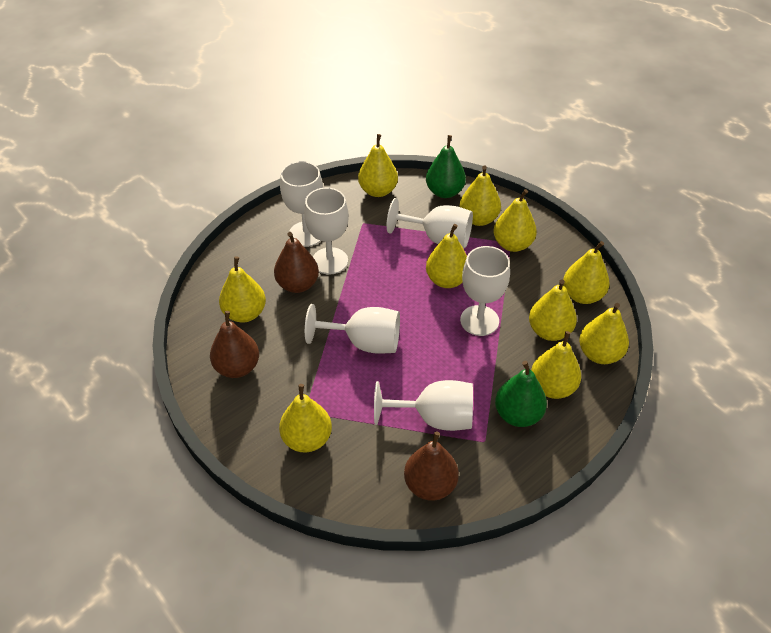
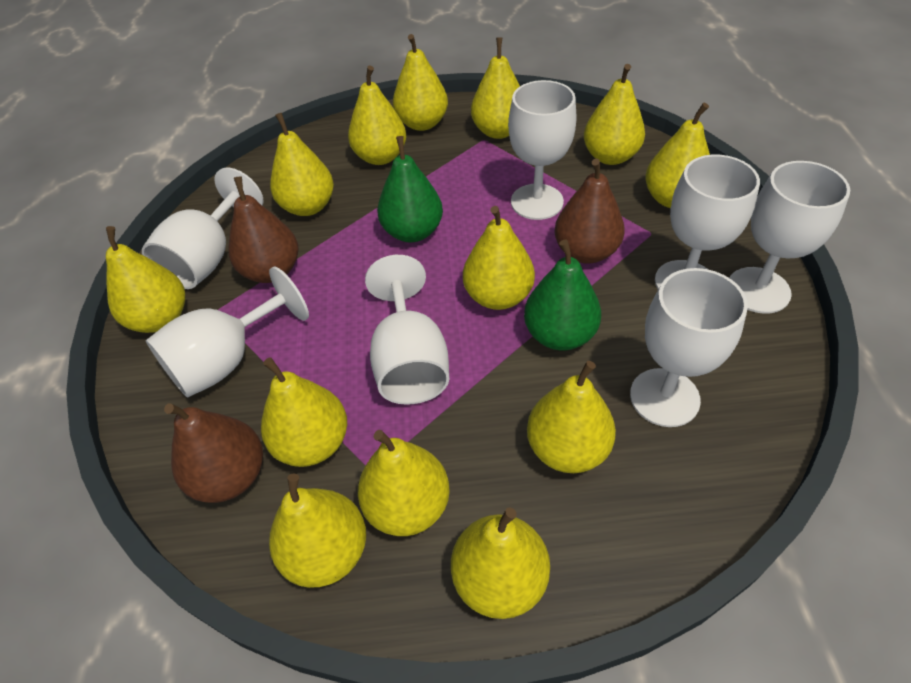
white goblet: 6 -> 7
yellow pear: 10 -> 13

